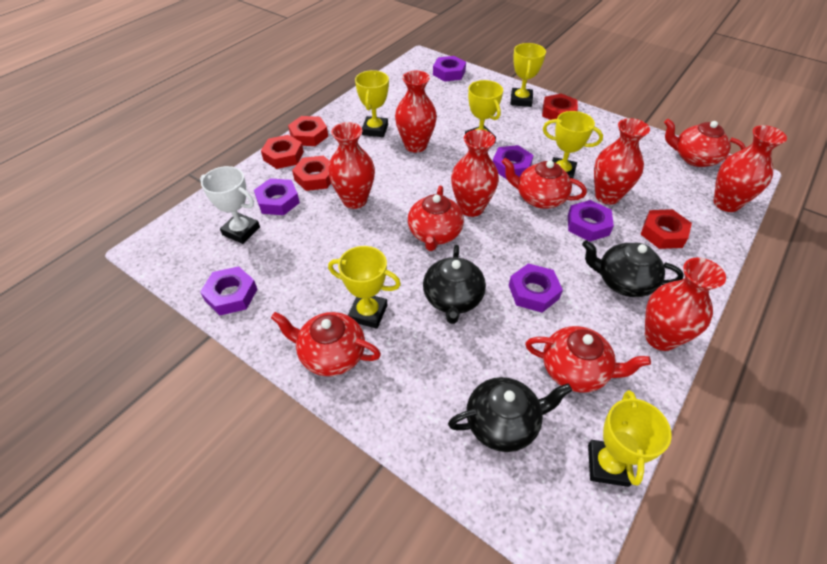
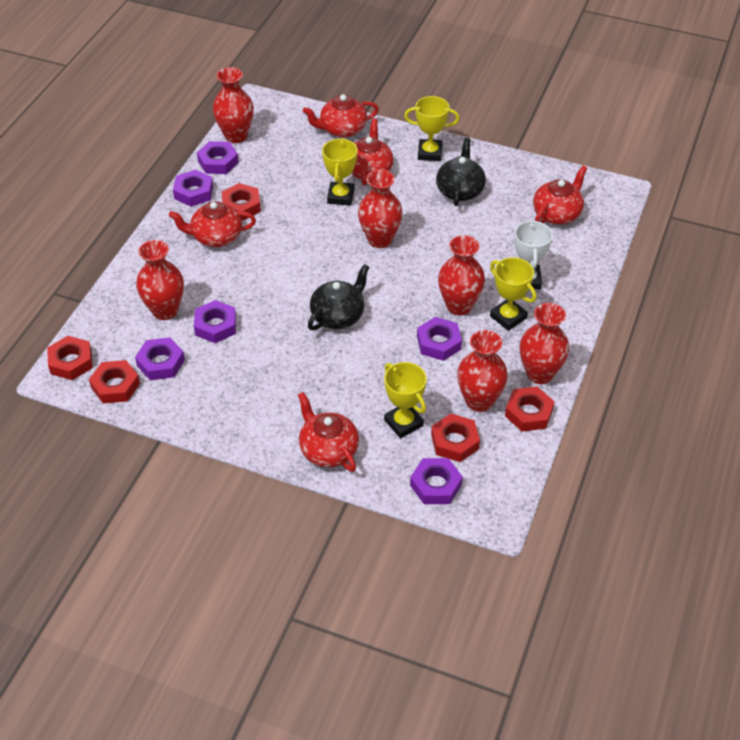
black teapot: 3 -> 2
yellow trophy: 6 -> 4

